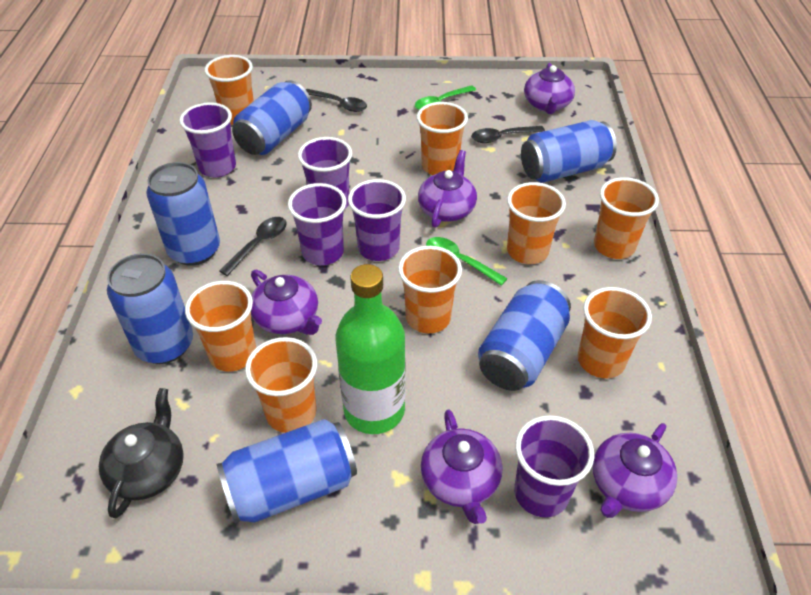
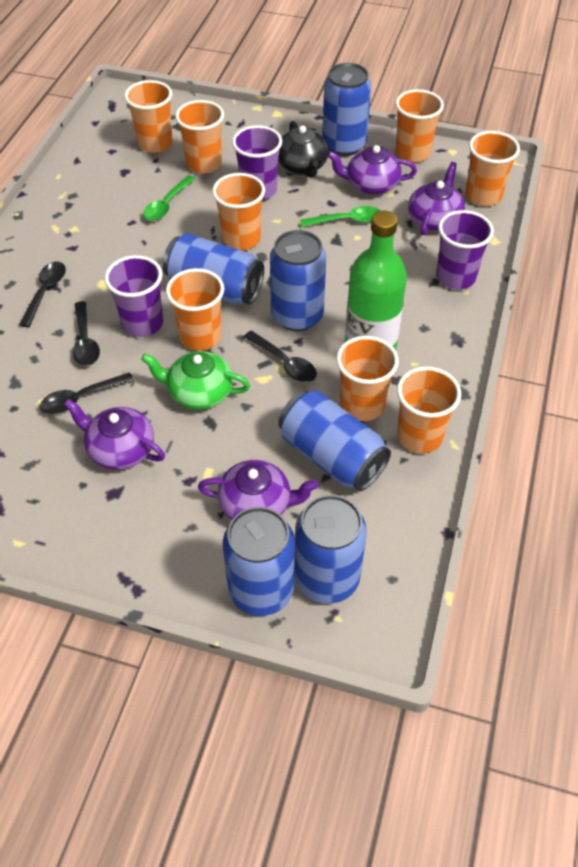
black spoon: 3 -> 4
green teapot: 0 -> 1
purple cup: 5 -> 3
purple teapot: 5 -> 4

